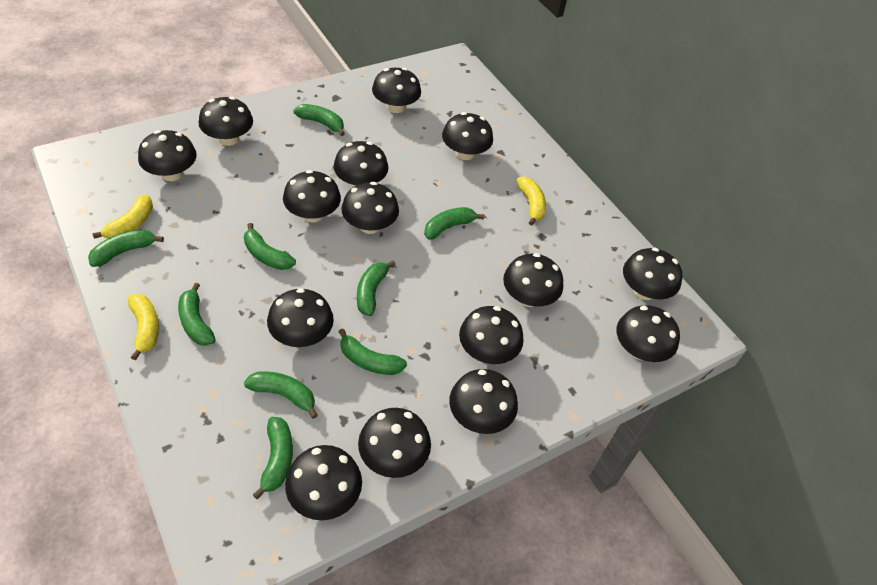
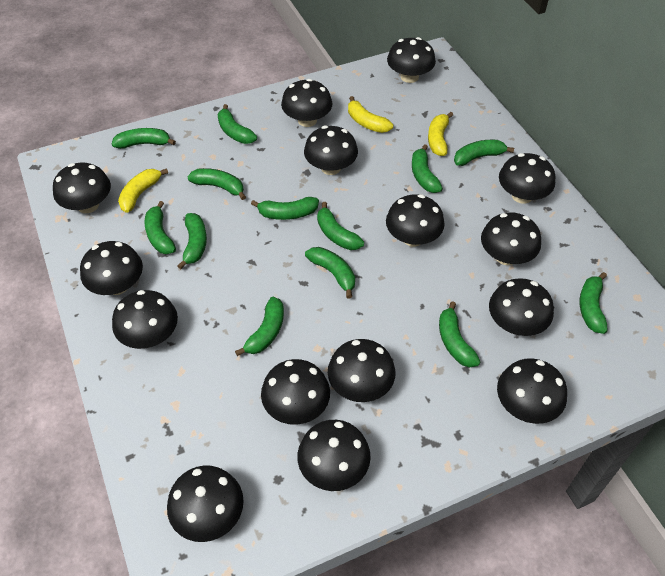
green banana: 9 -> 13

